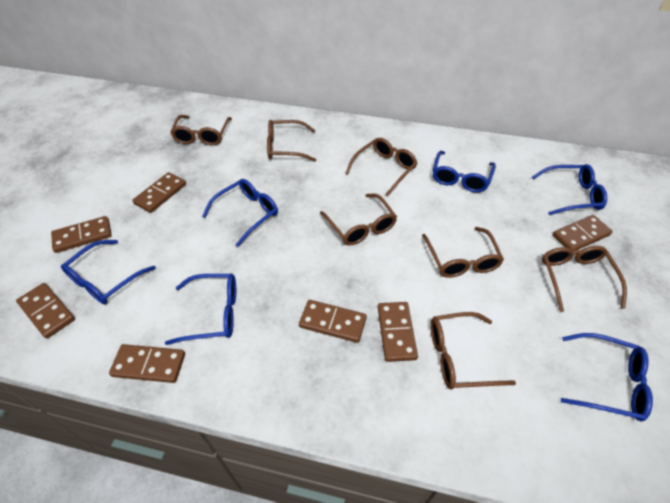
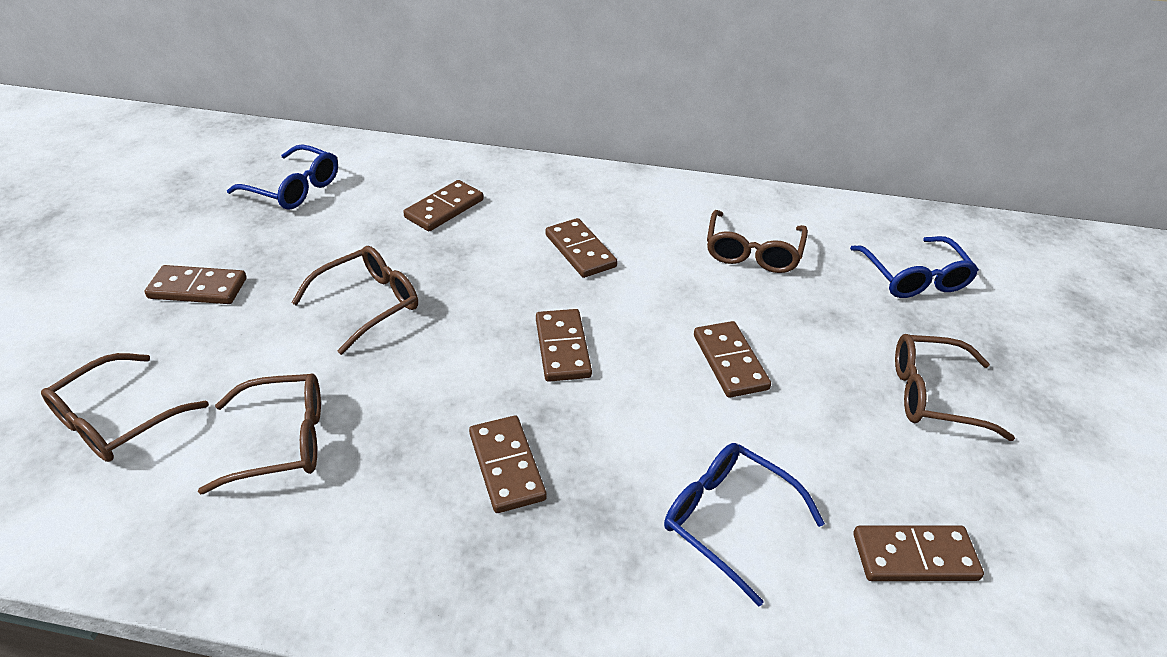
blue glasses: 6 -> 3
brown glasses: 7 -> 5

